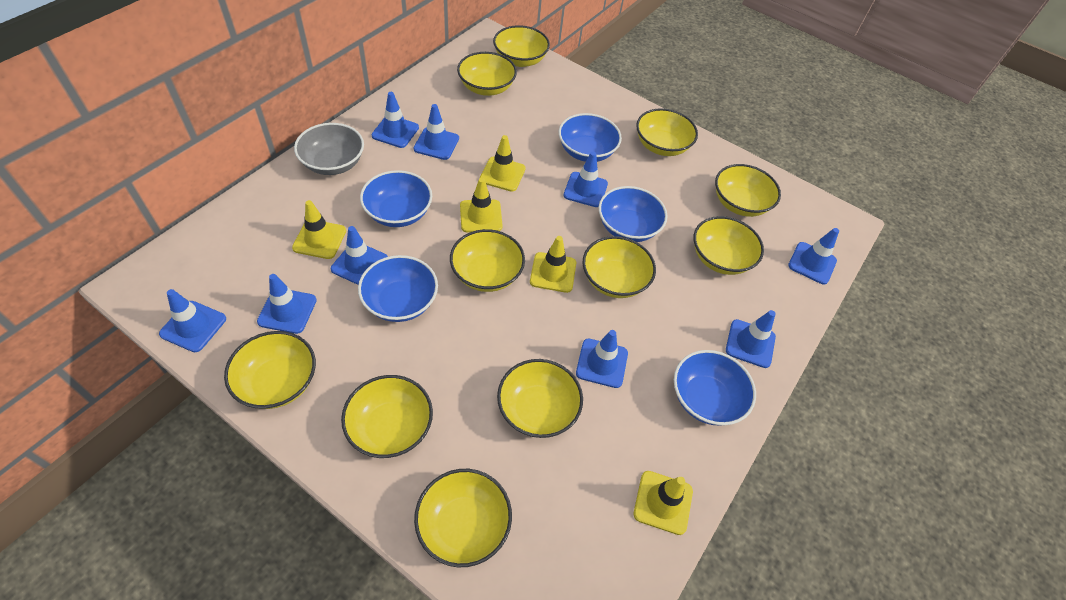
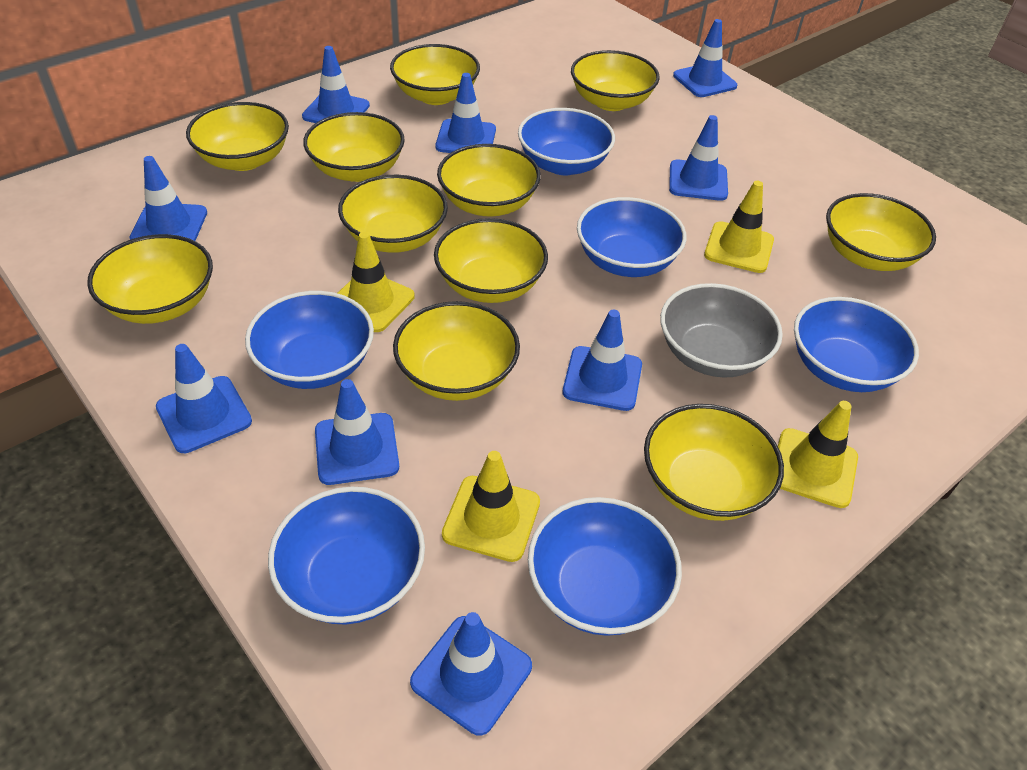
blue bowl: 5 -> 6
yellow traffic cone: 5 -> 4

